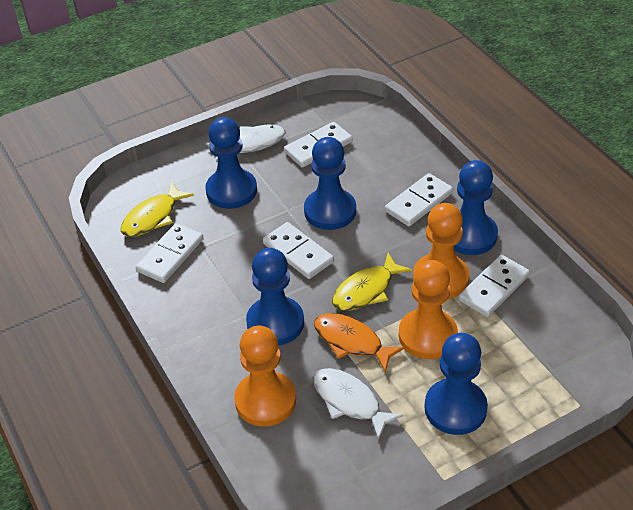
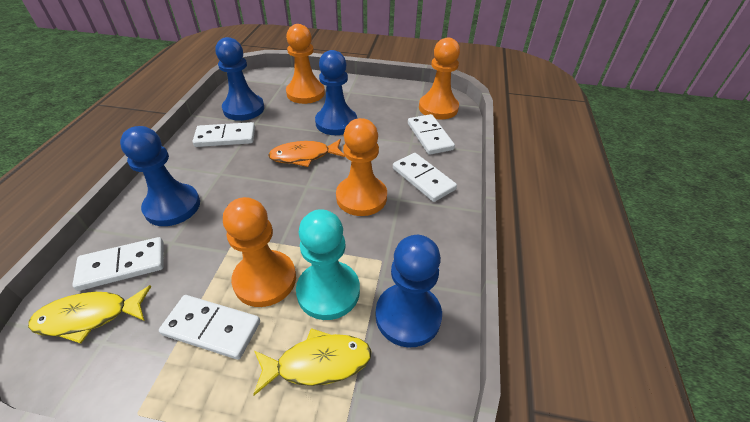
blue pawn: 5 -> 4
orange pawn: 3 -> 4
turquoise pawn: 0 -> 1
white fish: 2 -> 0

